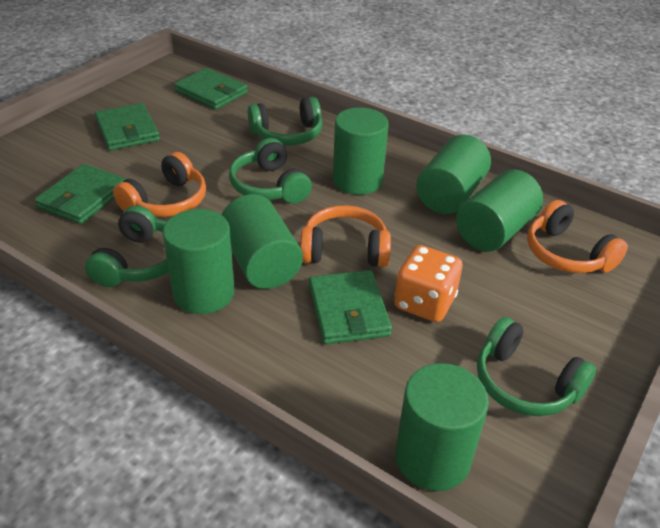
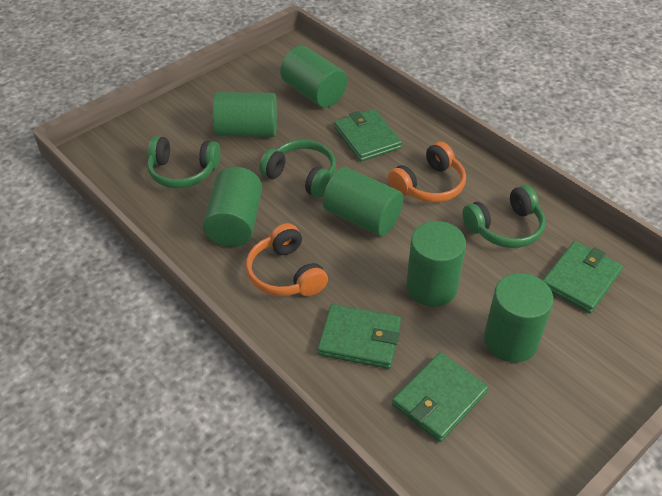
green headphones: 4 -> 3
orange dice: 1 -> 0
orange headphones: 3 -> 2

